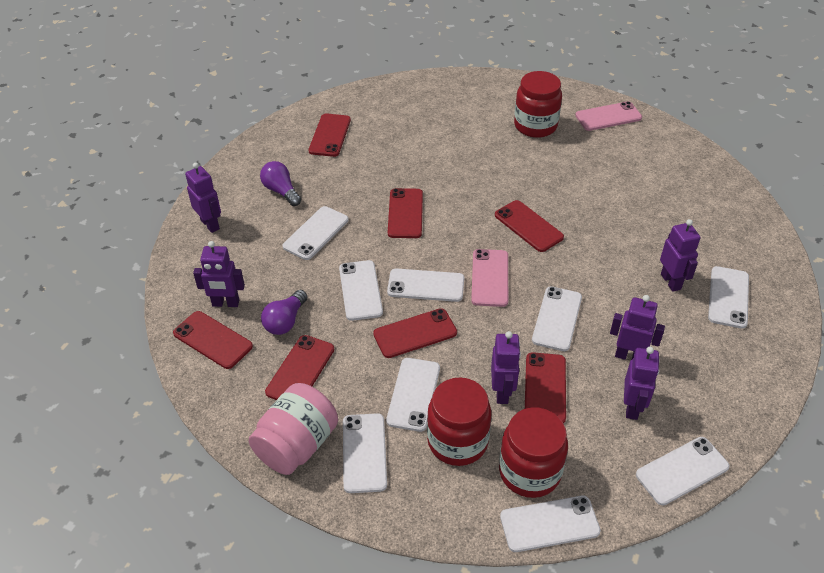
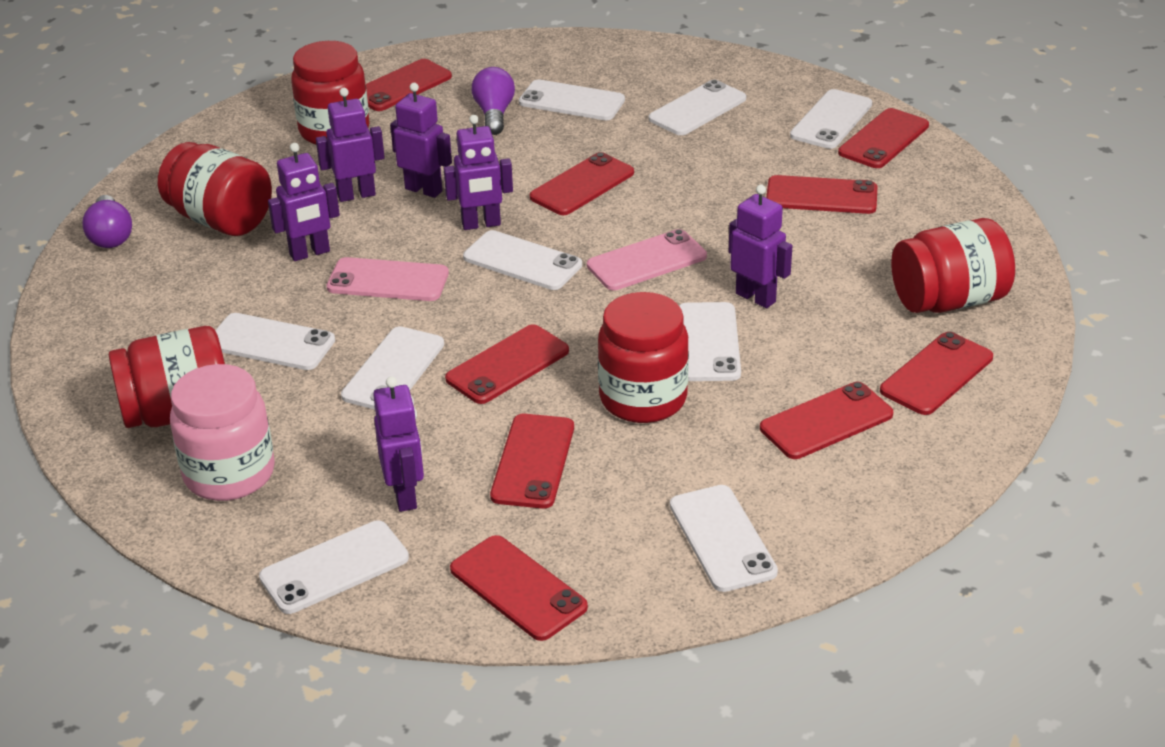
red jar: 3 -> 5
red phone: 7 -> 9

